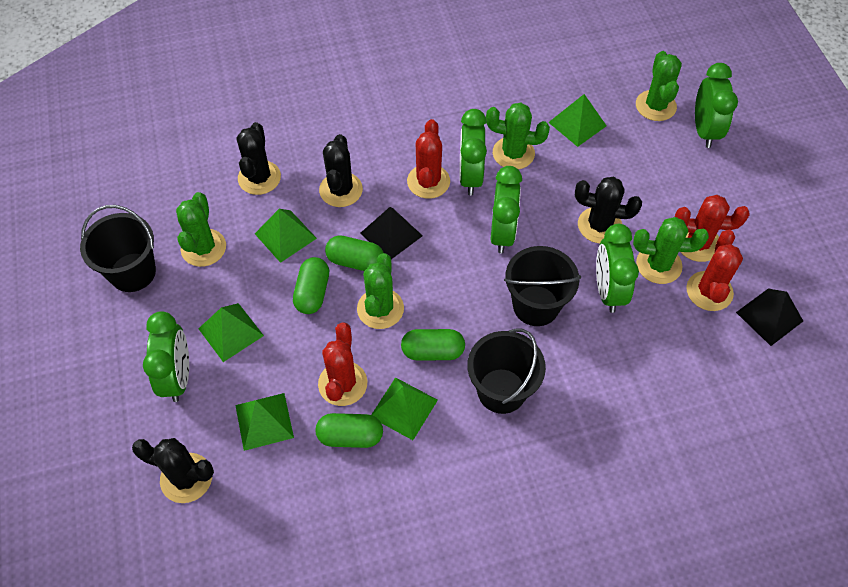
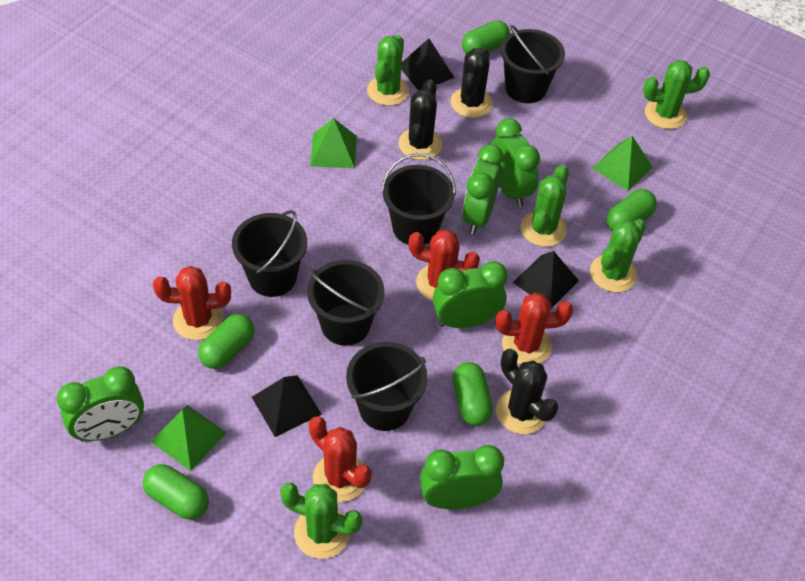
black bucket: 3 -> 5
black cactus: 4 -> 3
black pyramid: 2 -> 3
green capsule: 4 -> 5
green pyramid: 5 -> 3

